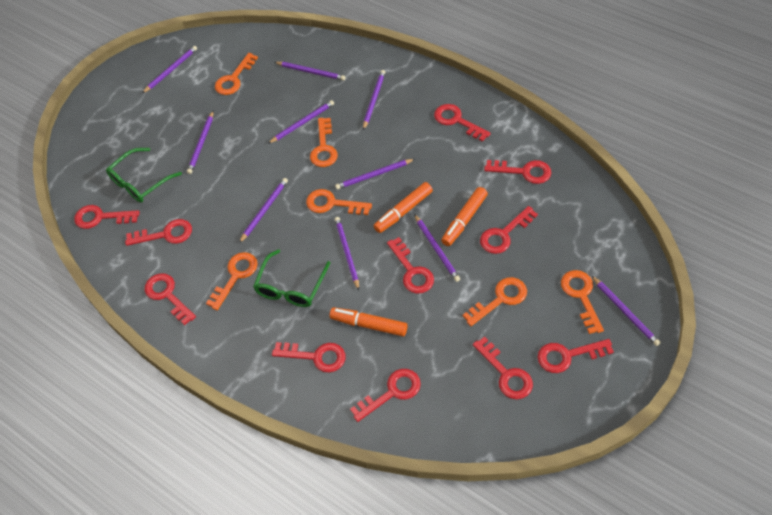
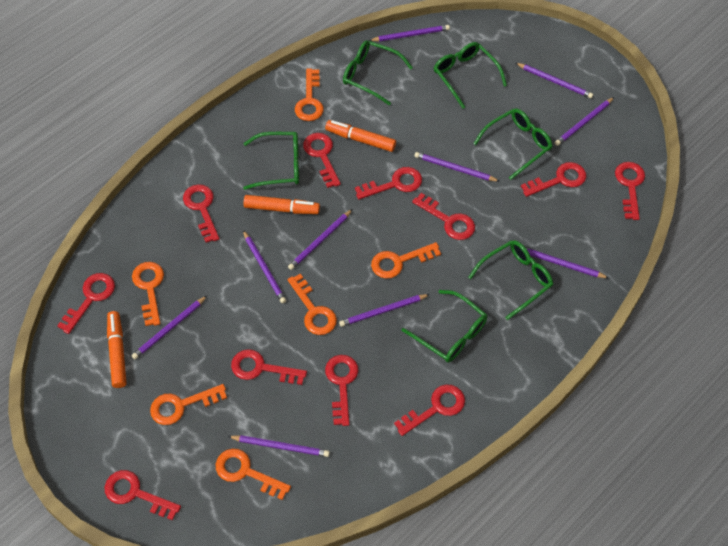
green glasses: 2 -> 6

